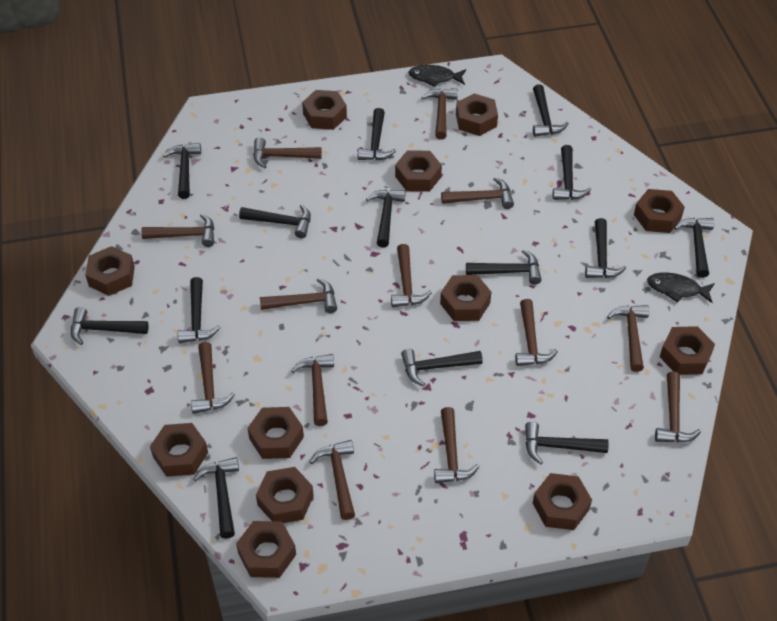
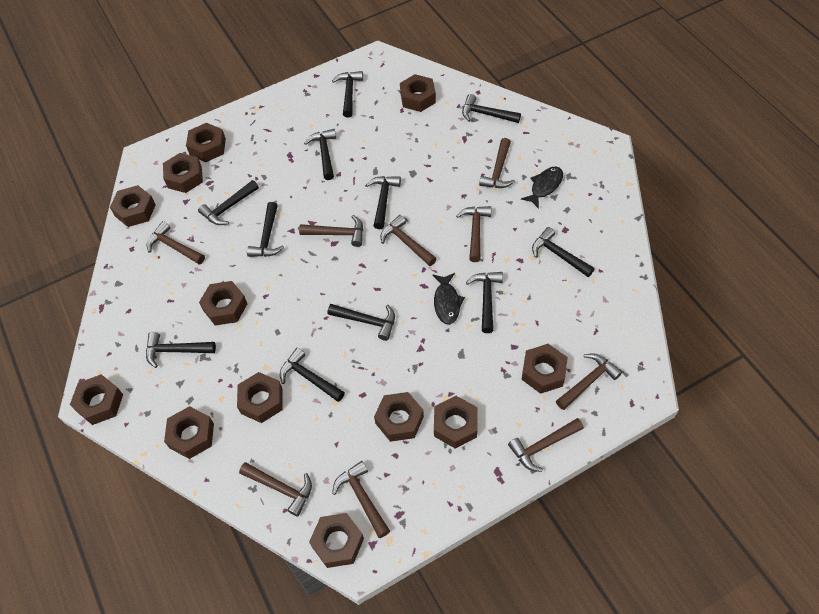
black hammer: 14 -> 11
brown hammer: 13 -> 9

